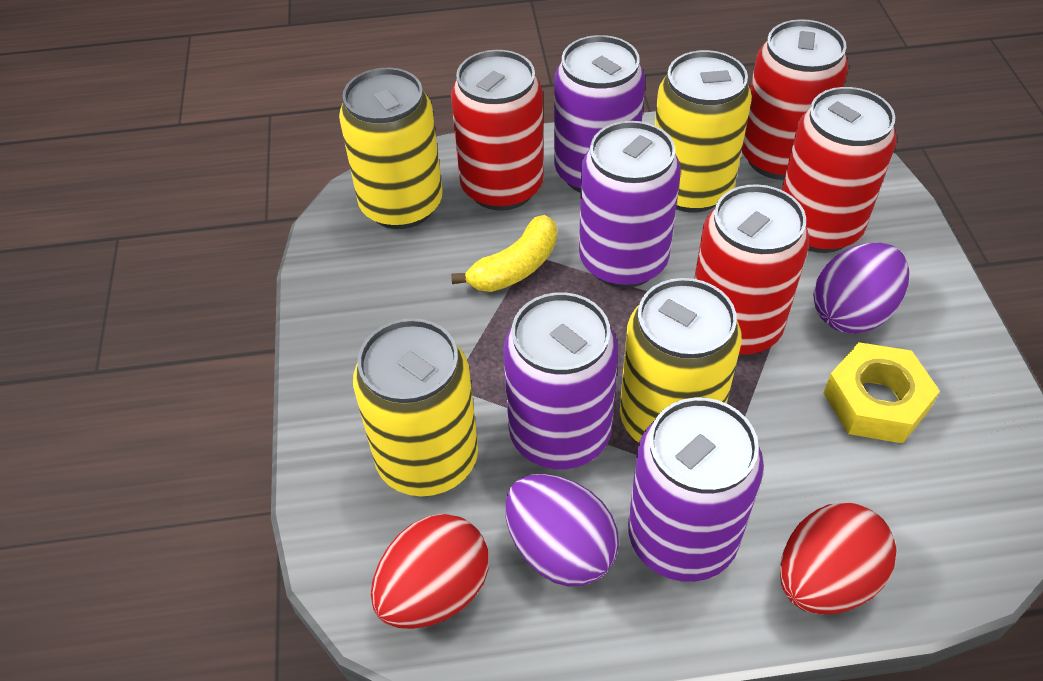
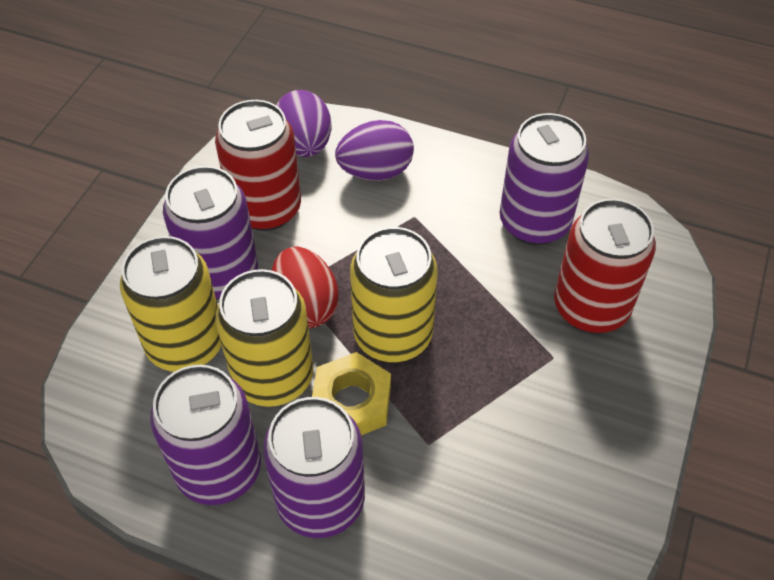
red can: 4 -> 2
red egg: 2 -> 1
yellow banana: 1 -> 0
yellow can: 4 -> 3

